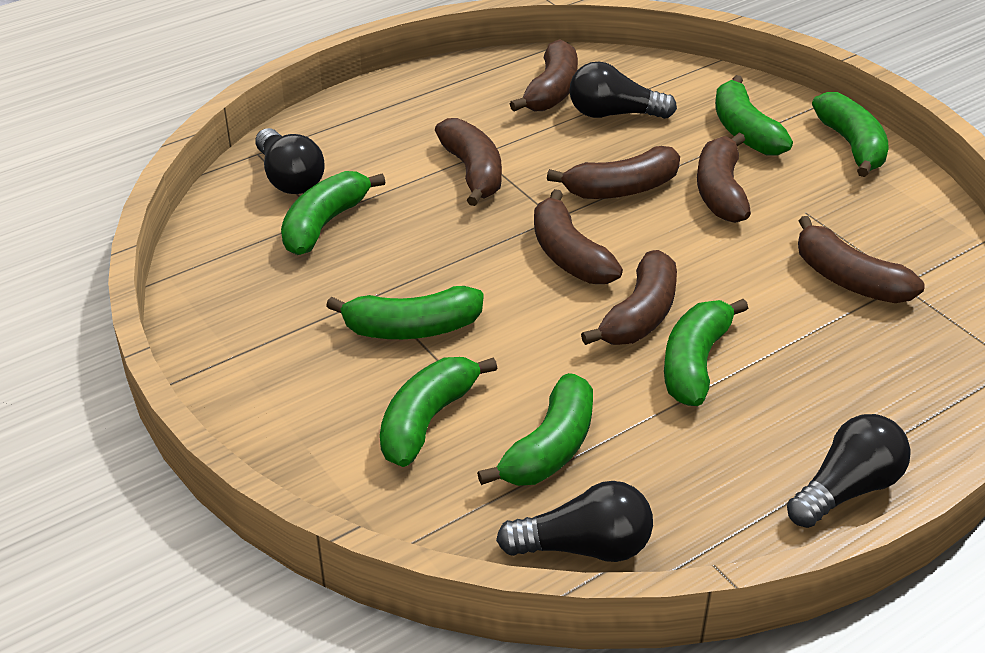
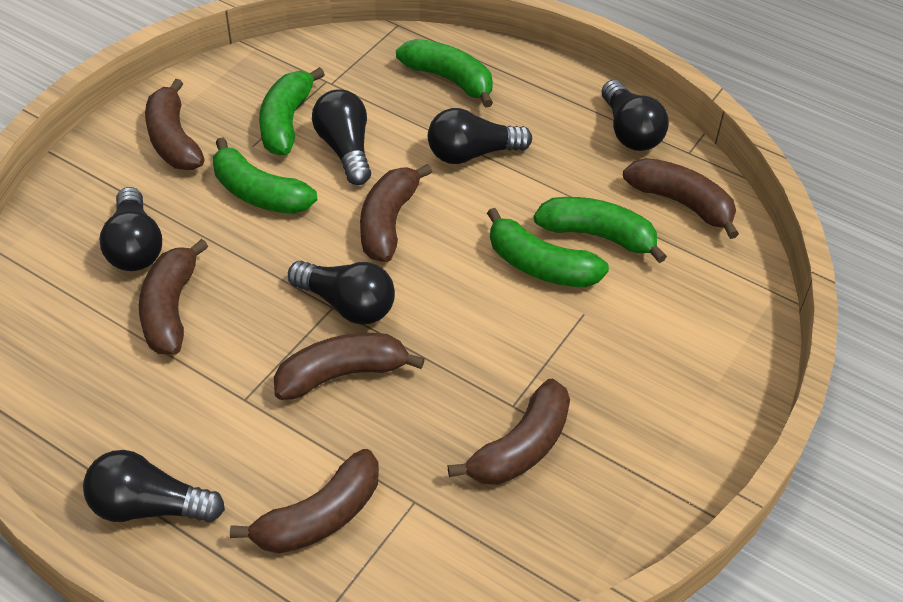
black light bulb: 4 -> 6
green banana: 7 -> 5

